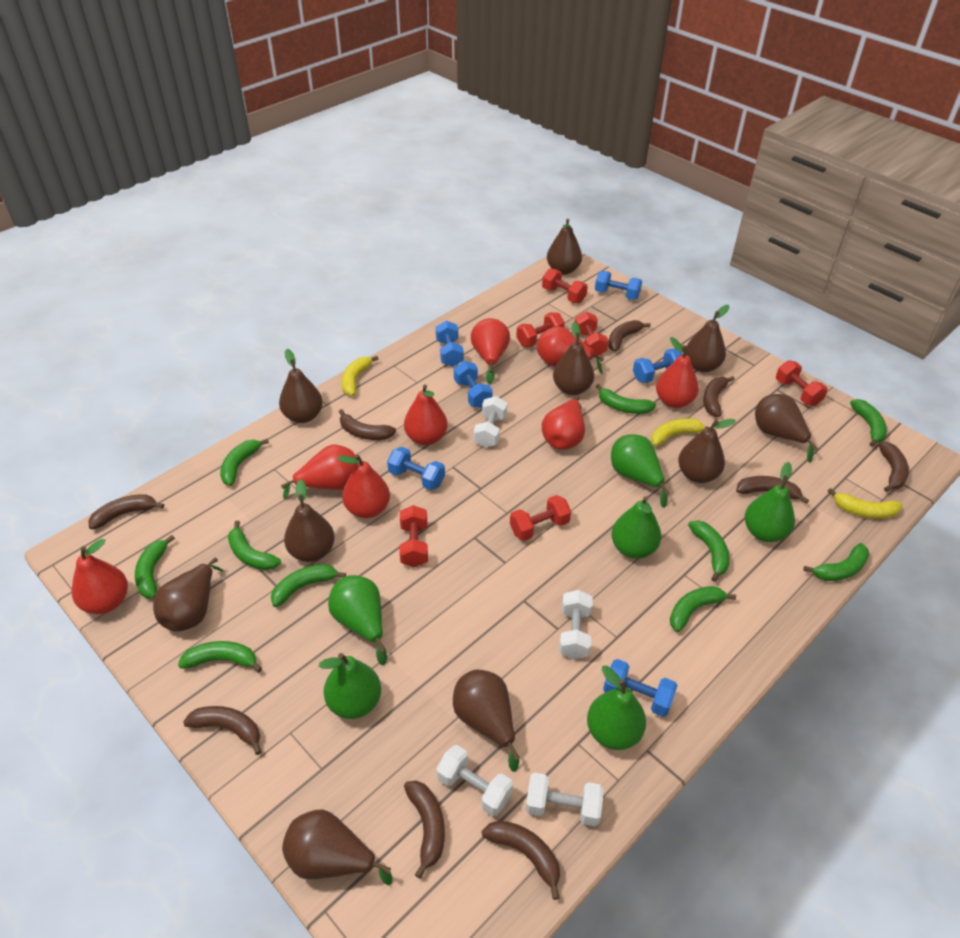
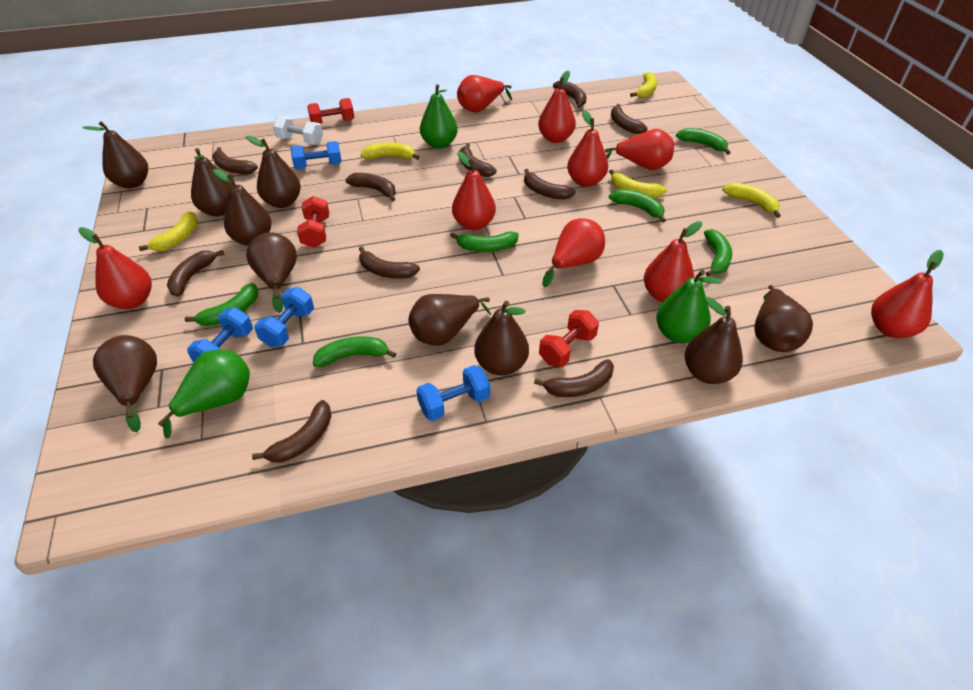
blue dumbbell: 6 -> 4
brown banana: 9 -> 10
green banana: 10 -> 6
green pear: 6 -> 3
red dumbbell: 6 -> 3
red pear: 8 -> 9
white dumbbell: 4 -> 1
yellow banana: 3 -> 5

